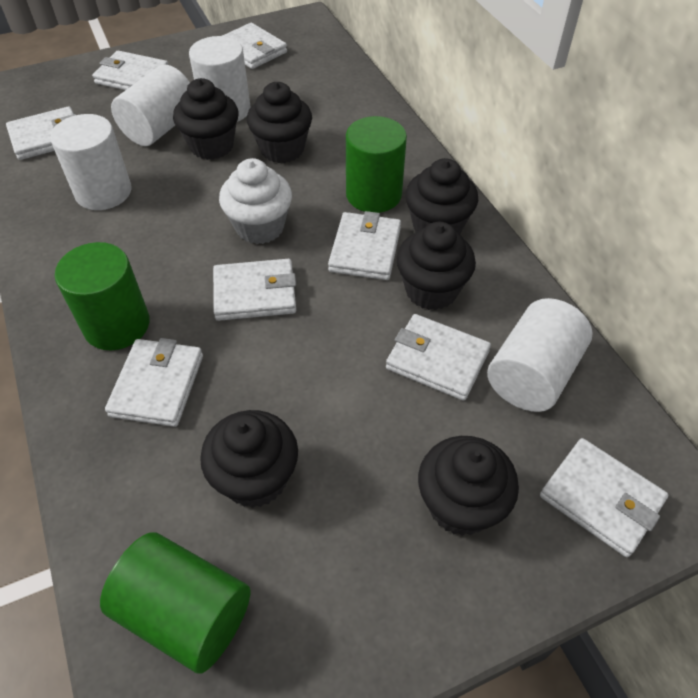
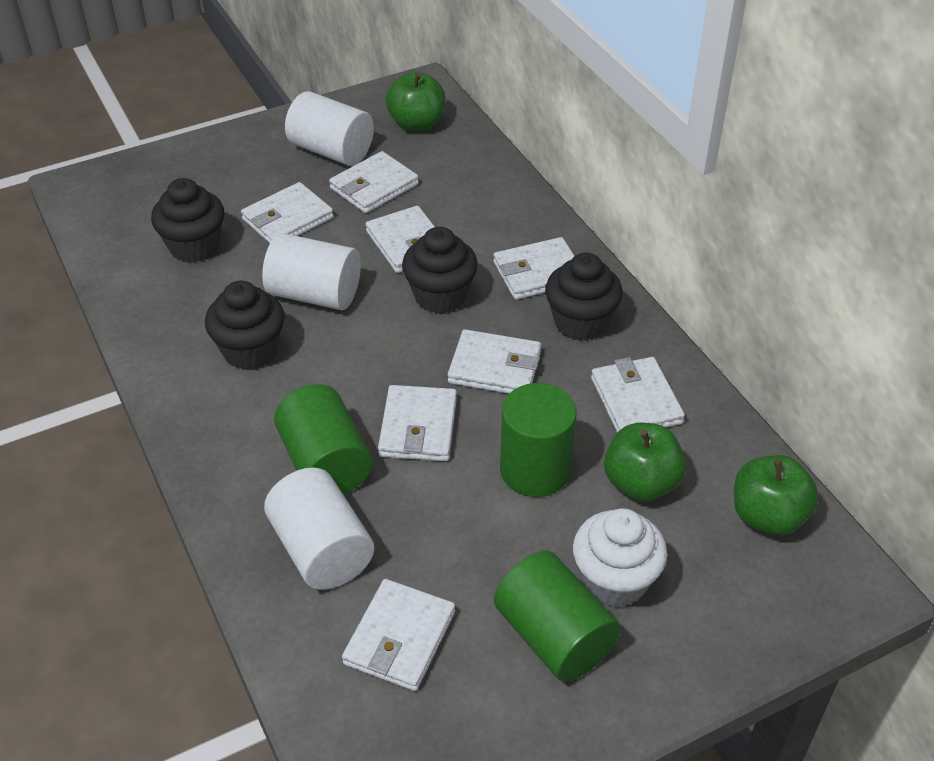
black cupcake: 6 -> 4
green apple: 0 -> 3
white cylinder: 4 -> 3

